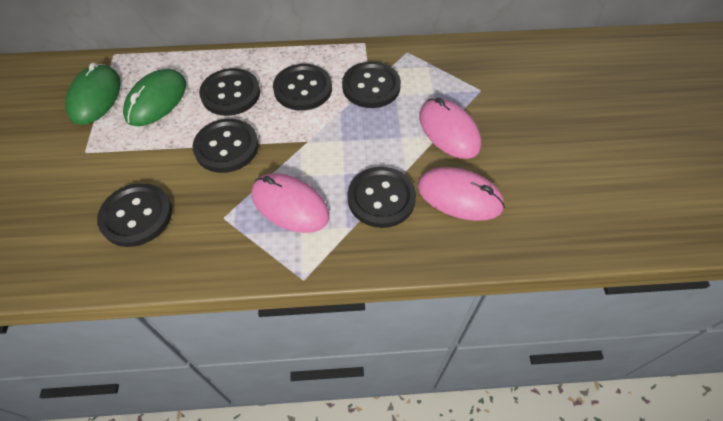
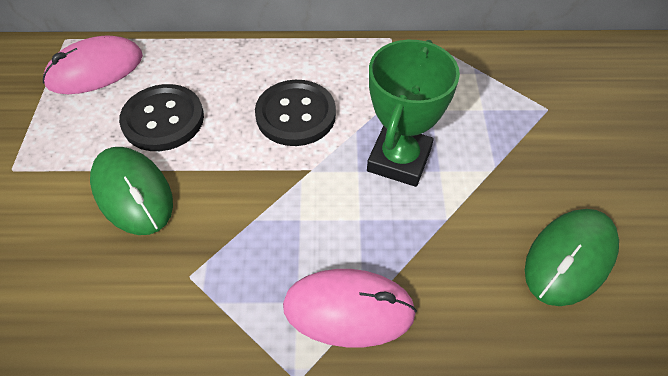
black button: 6 -> 2
green trophy: 0 -> 1
pink mouse: 3 -> 2

